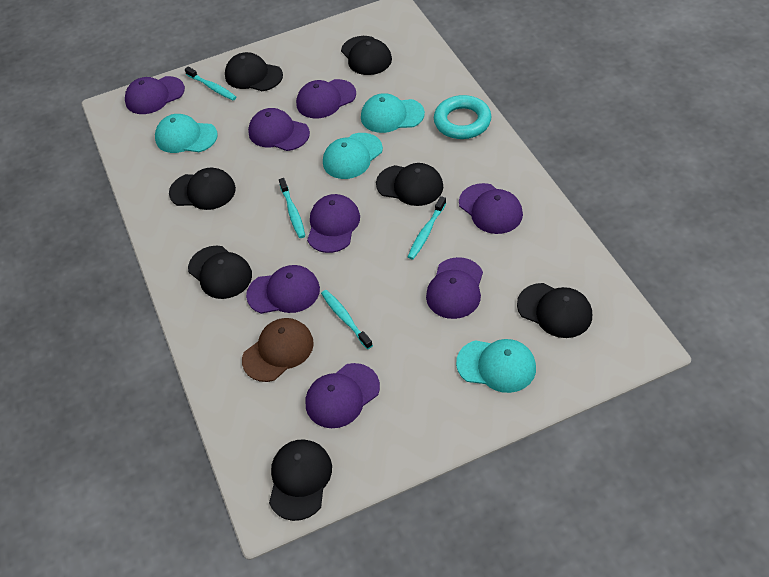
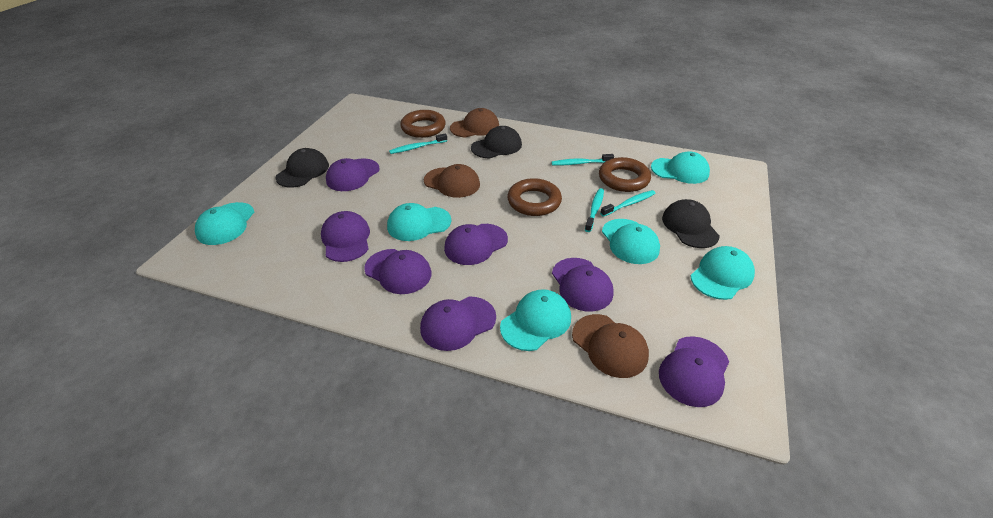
black cap: 7 -> 3
brown cap: 1 -> 3
brown ring: 0 -> 3
purple cap: 8 -> 7
turquoise cap: 4 -> 6
turquoise ring: 1 -> 0

